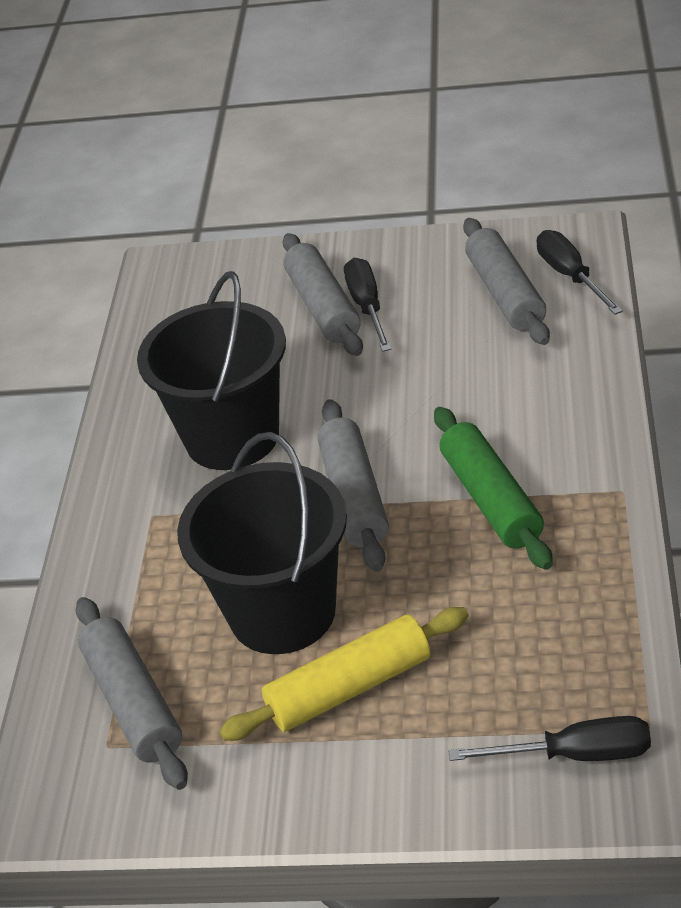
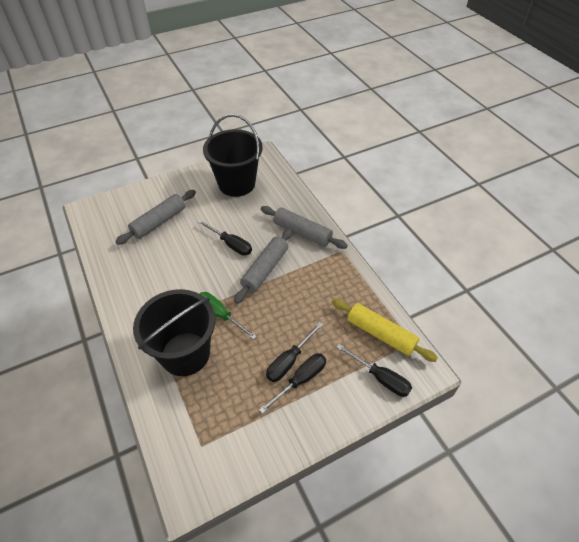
black screwdriver: 3 -> 4
green rolling pin: 1 -> 0
green screwdriver: 0 -> 1
grey rolling pin: 4 -> 3

